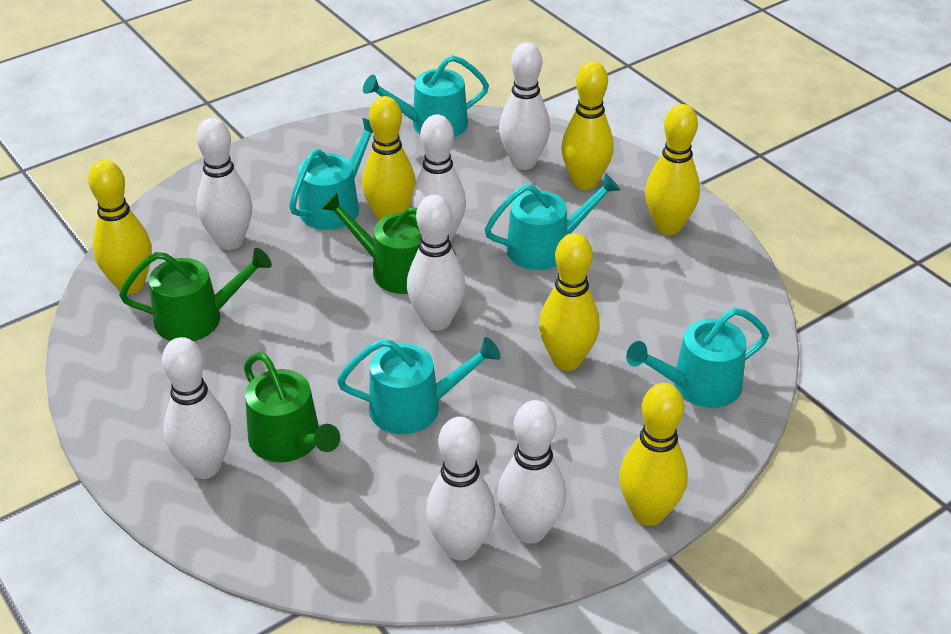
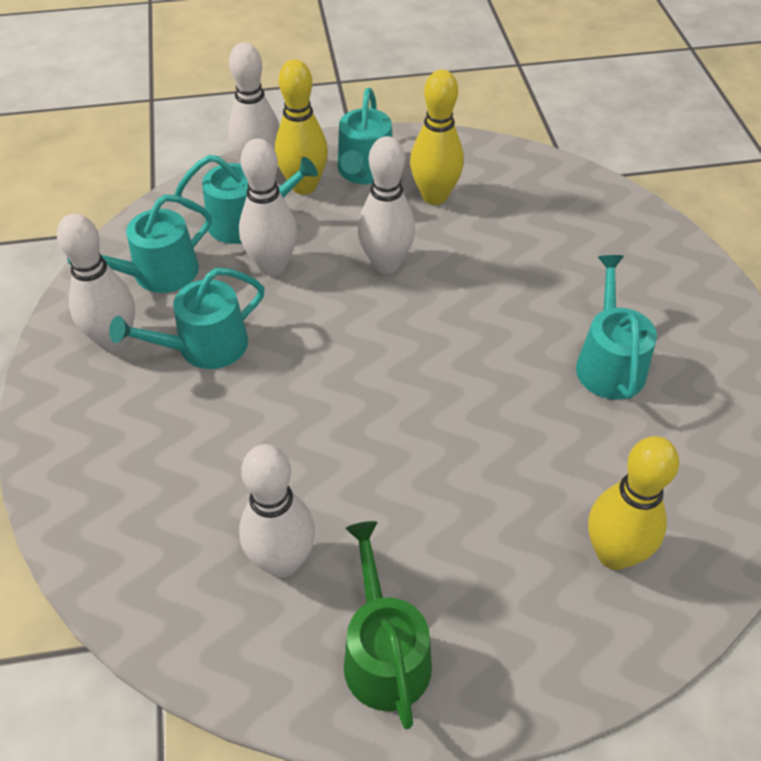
green watering can: 3 -> 1
white bowling pin: 7 -> 5
yellow bowling pin: 6 -> 3

